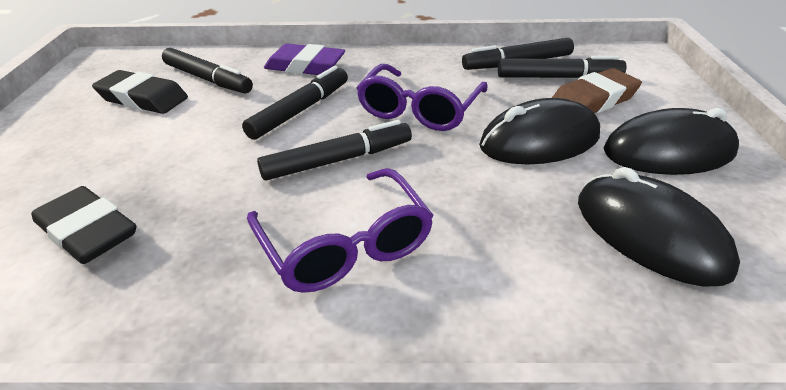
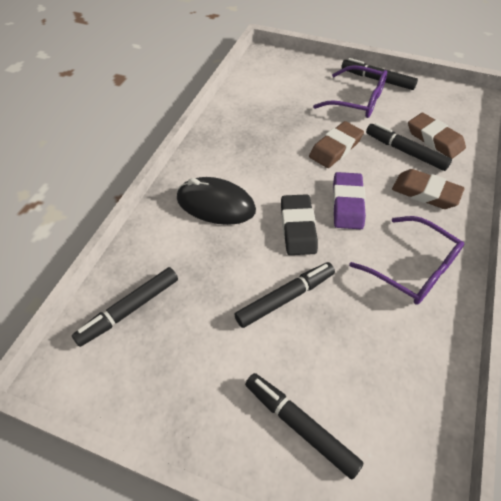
black eraser: 2 -> 1
black mouse: 3 -> 1
brown eraser: 1 -> 3

